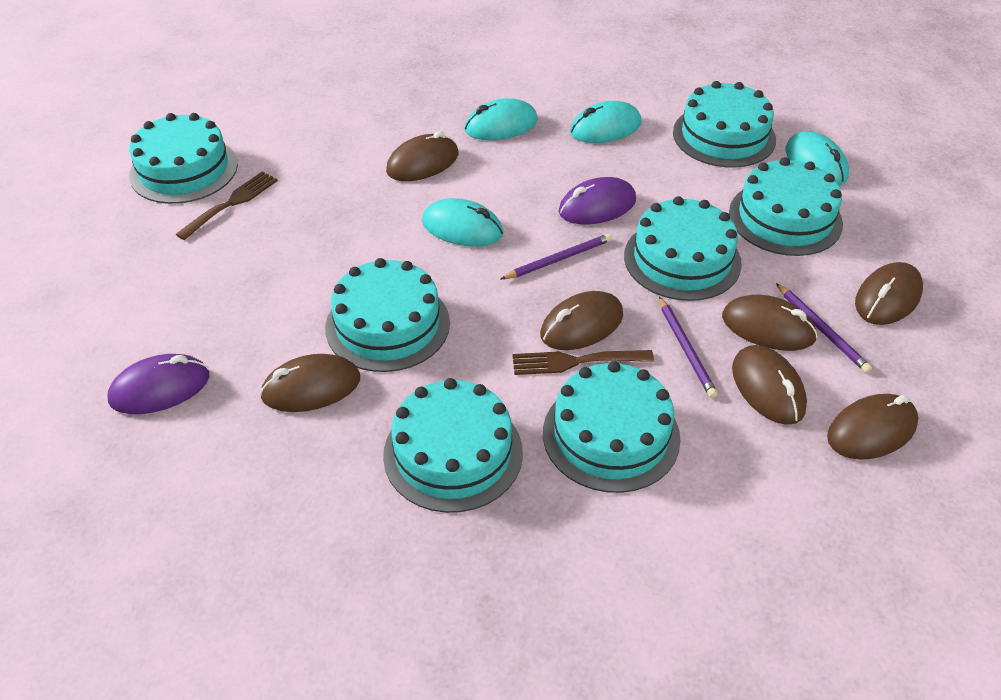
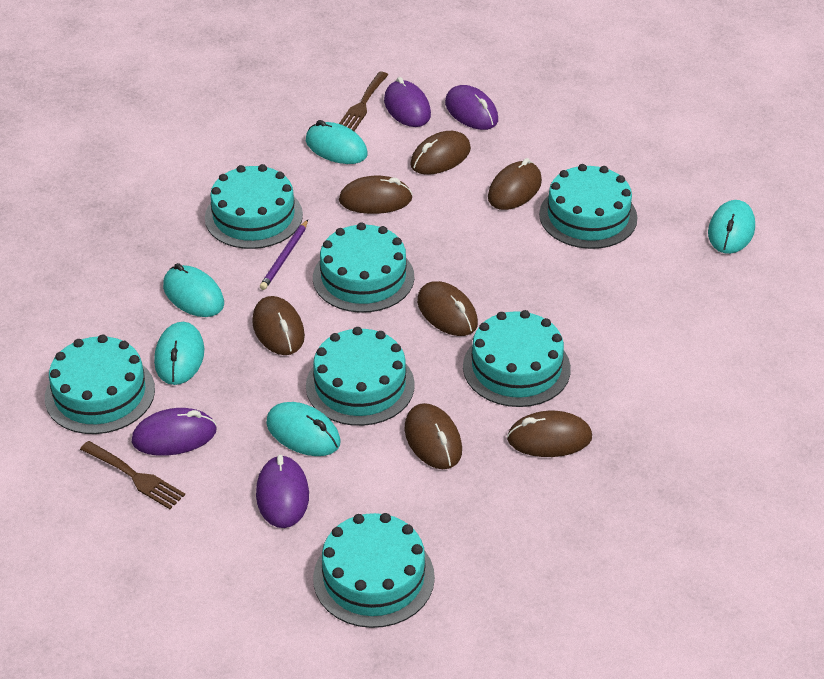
purple mouse: 2 -> 4
purple pencil: 3 -> 1
turquoise mouse: 4 -> 5

